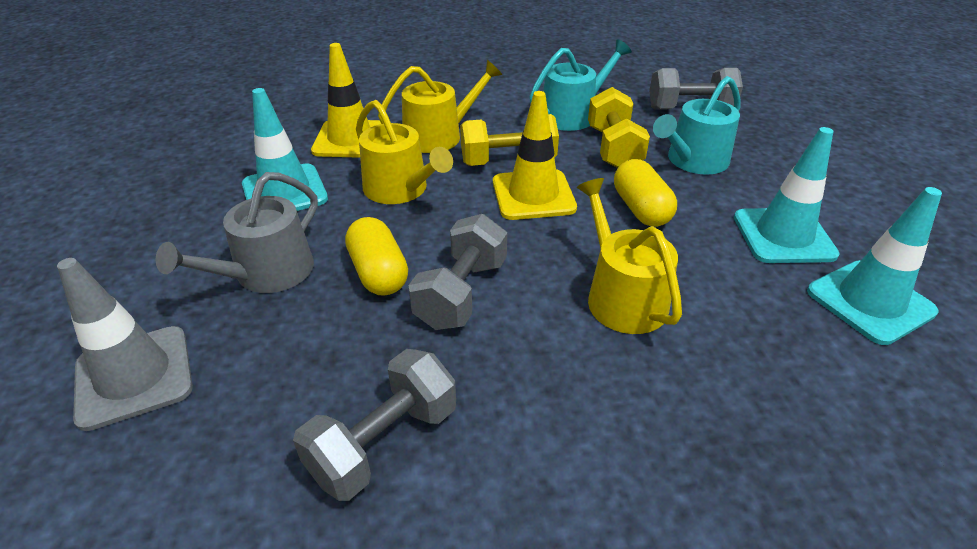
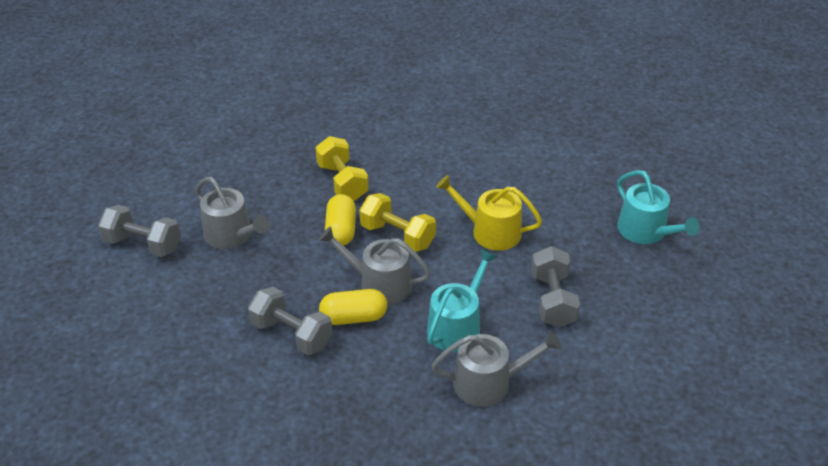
grey traffic cone: 1 -> 0
grey watering can: 1 -> 3
turquoise traffic cone: 3 -> 0
yellow traffic cone: 2 -> 0
yellow watering can: 3 -> 1

